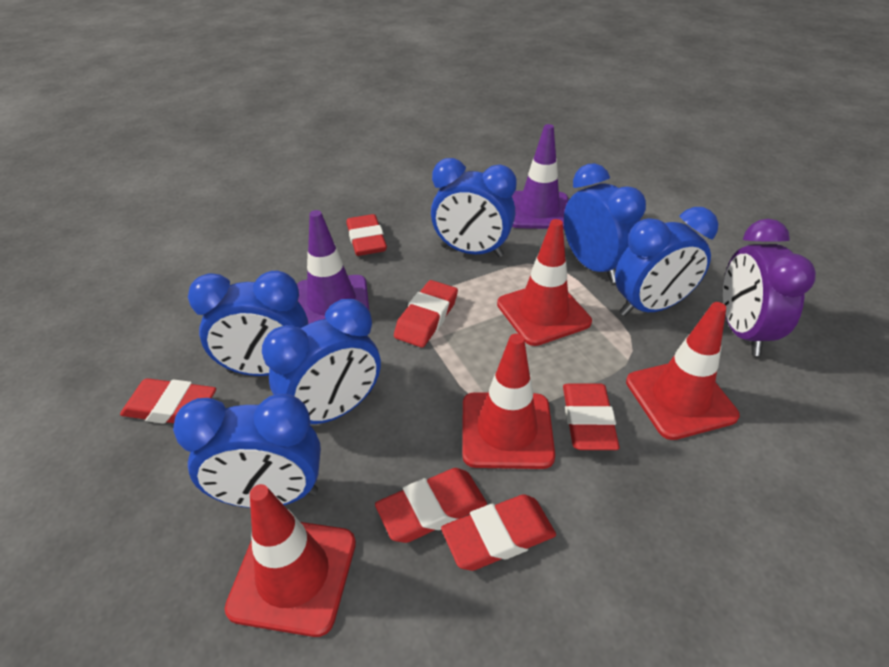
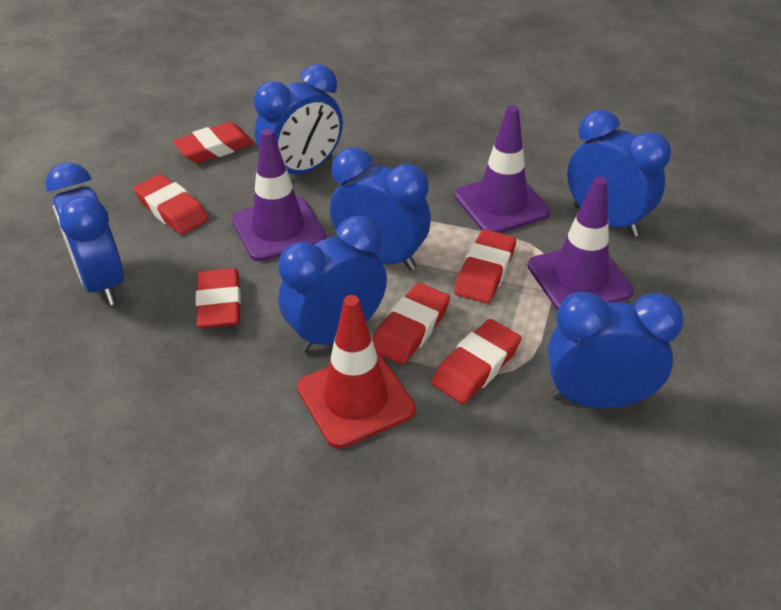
purple clock: 1 -> 0
purple traffic cone: 2 -> 3
red traffic cone: 4 -> 1

